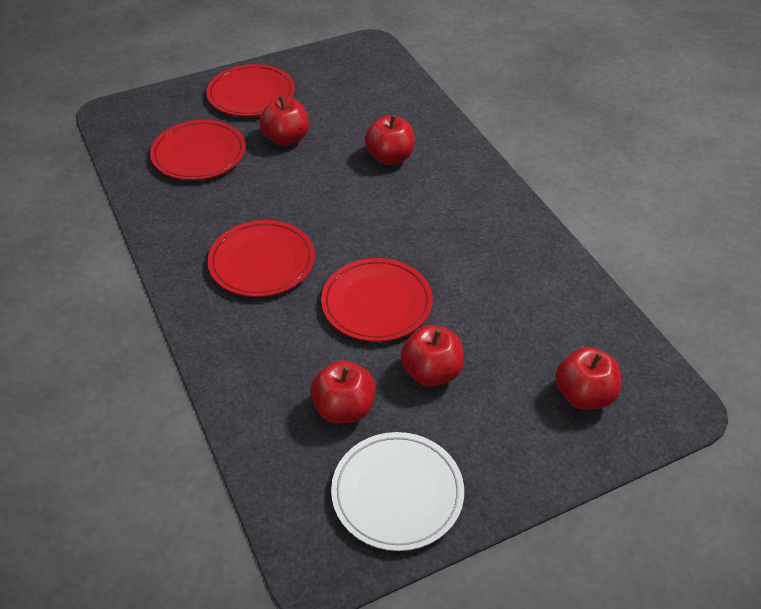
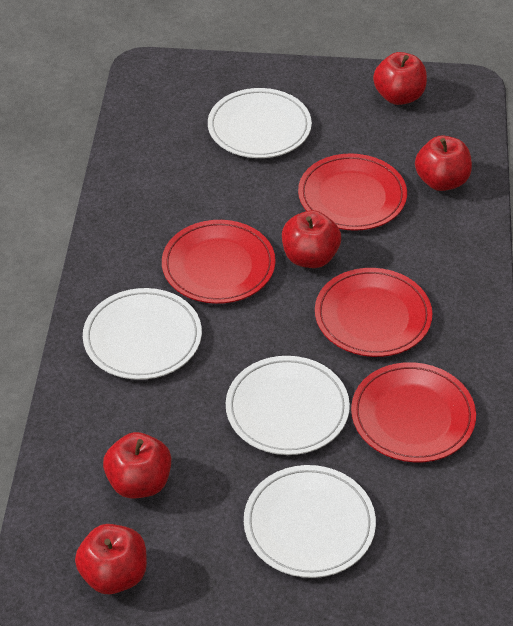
white plate: 1 -> 4

